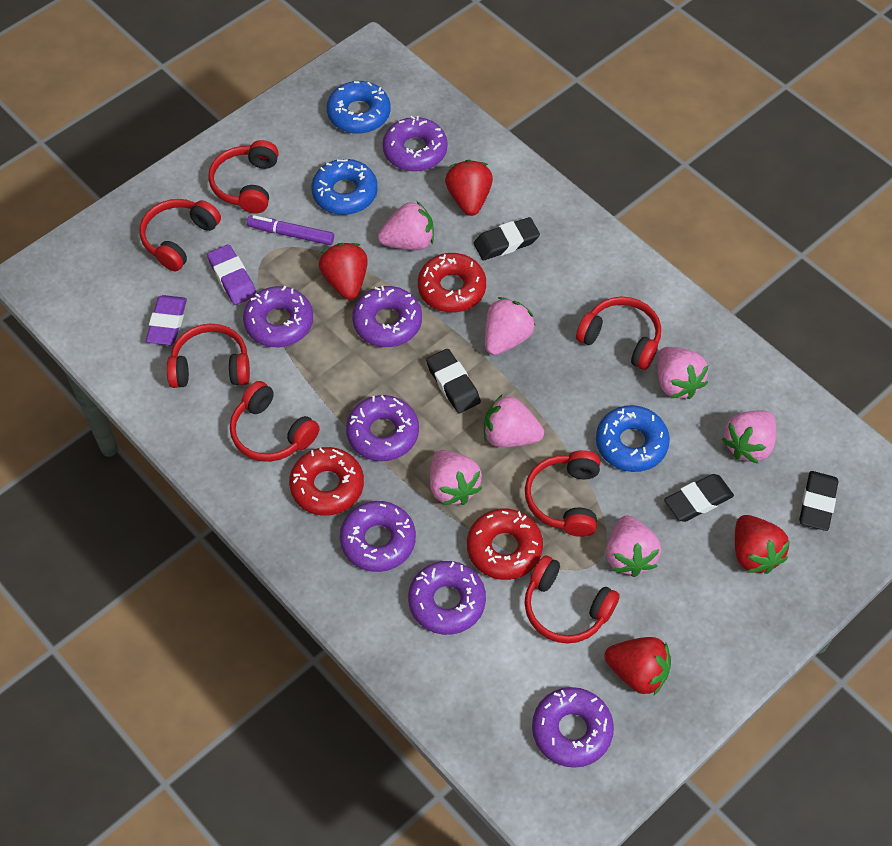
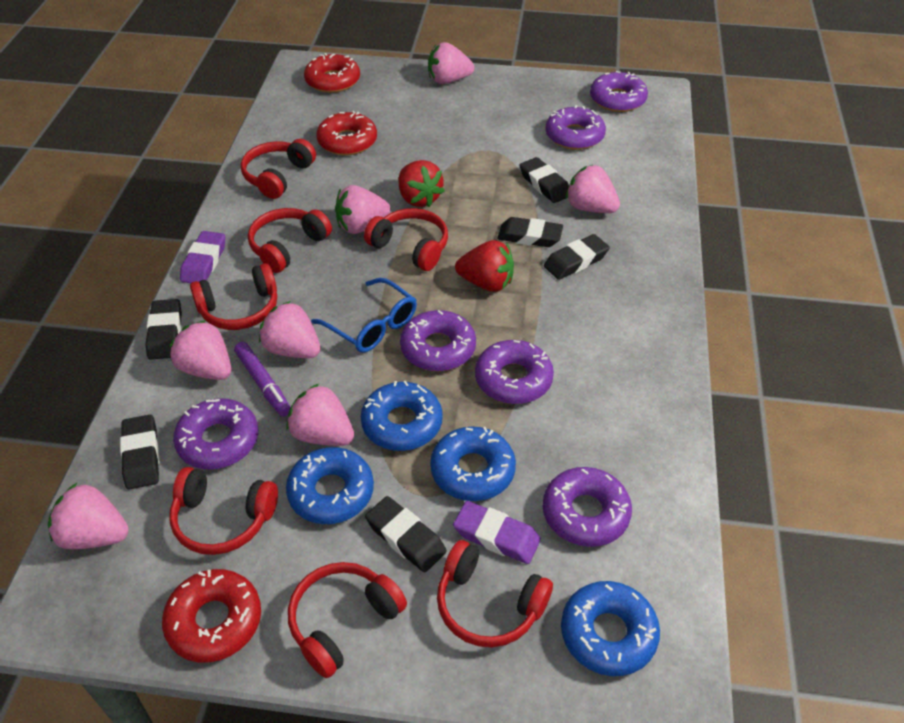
black eraser: 4 -> 6
blue donut: 3 -> 4
blue glasses: 0 -> 1
purple donut: 7 -> 6
red strawberry: 4 -> 2

